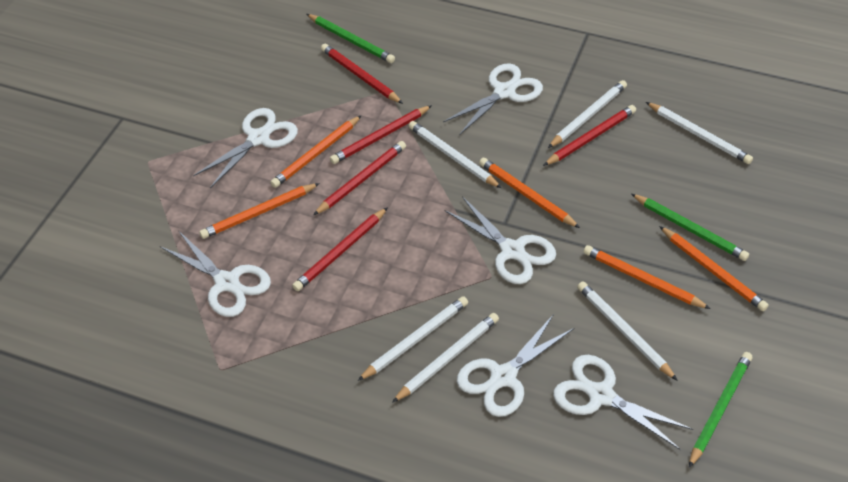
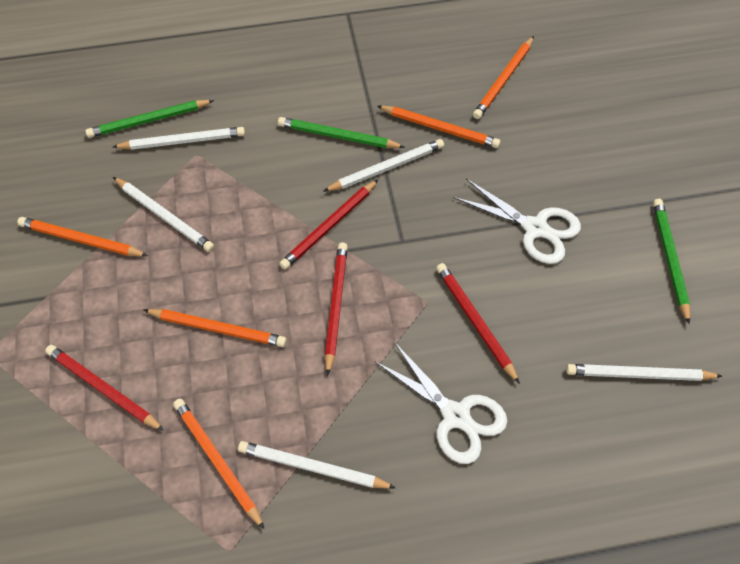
red pencil: 5 -> 4
white pencil: 6 -> 5
white scissors: 6 -> 2

